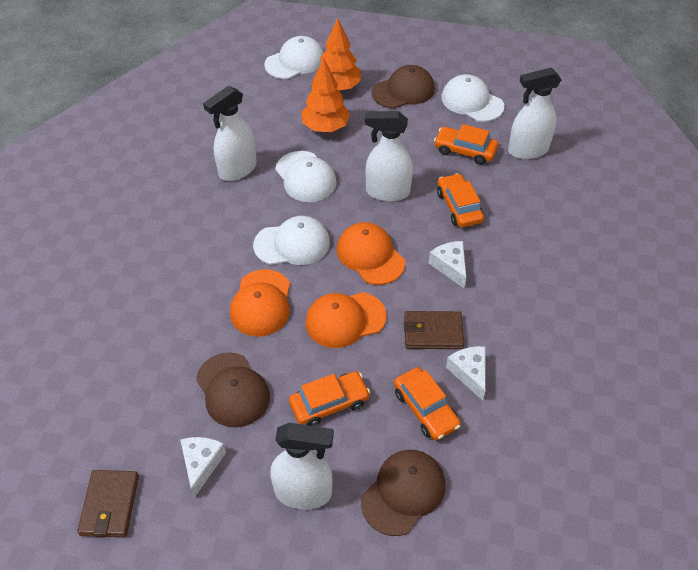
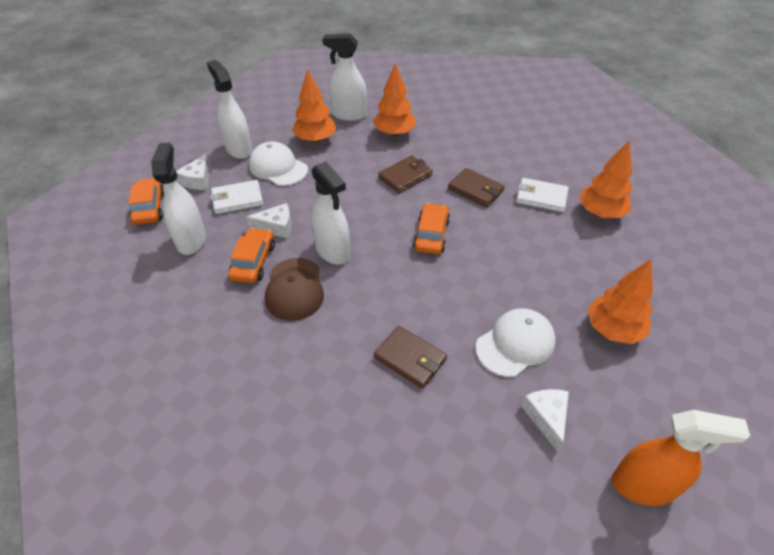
brown cap: 3 -> 1
brown wallet: 2 -> 3
orange cap: 3 -> 0
orange car: 4 -> 3
orange spray bottle: 0 -> 1
orange tree: 2 -> 4
white cap: 4 -> 2
white wallet: 0 -> 2

